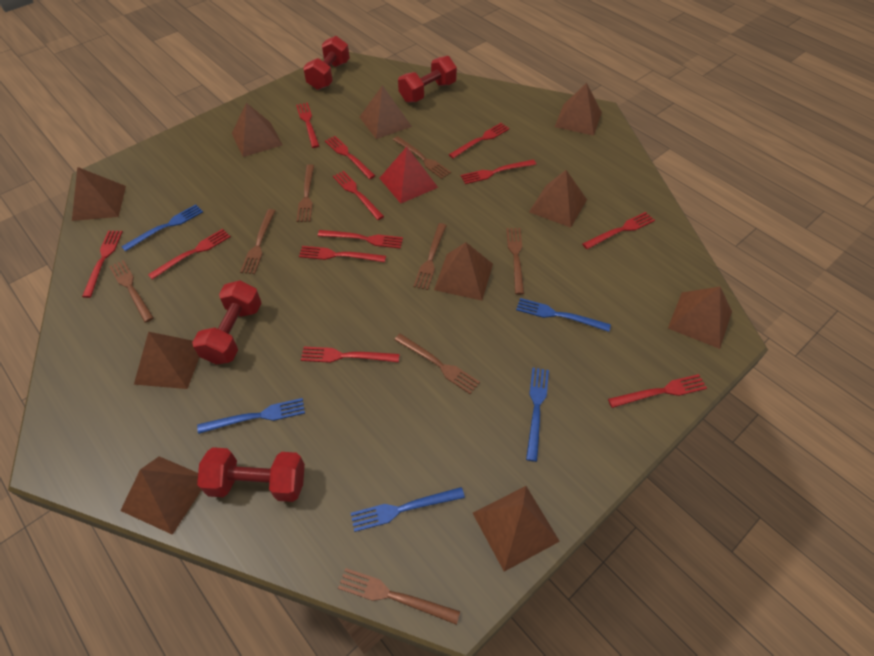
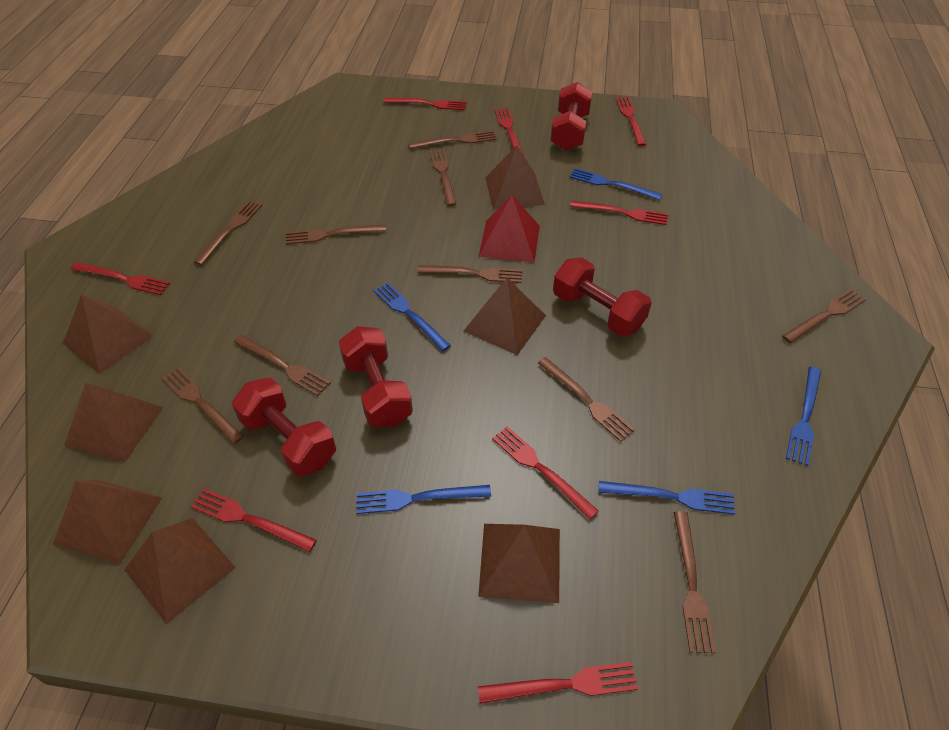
brown fork: 8 -> 10
brown pyramid: 10 -> 7
red fork: 12 -> 8

